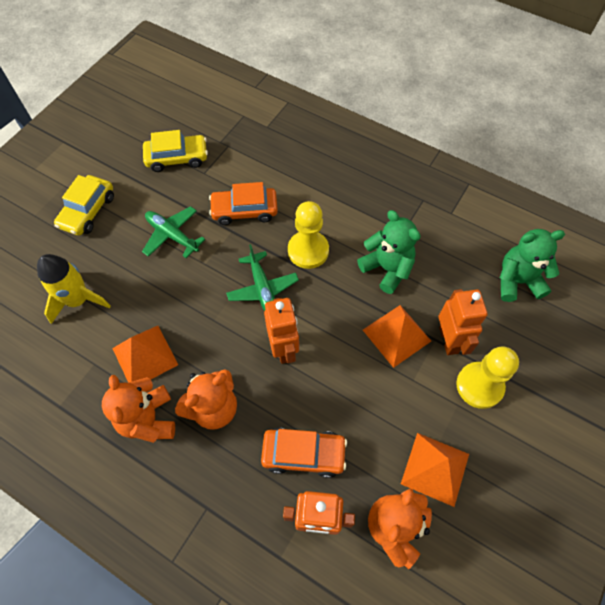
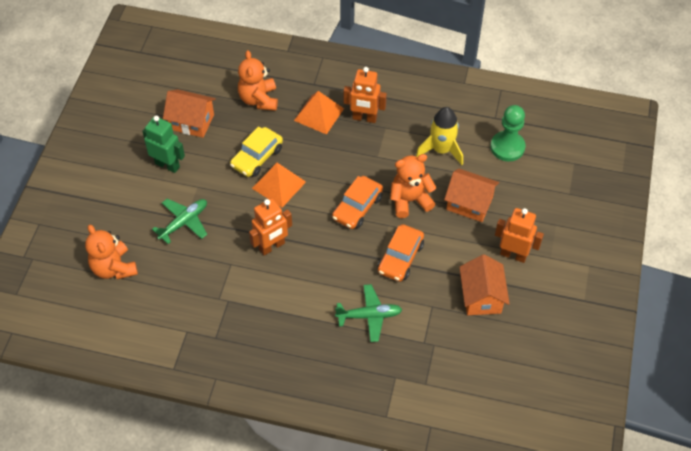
green pawn: 0 -> 1
green robot: 0 -> 1
green teddy bear: 2 -> 0
orange house: 0 -> 3
orange pyramid: 3 -> 2
yellow car: 2 -> 1
yellow pawn: 2 -> 0

